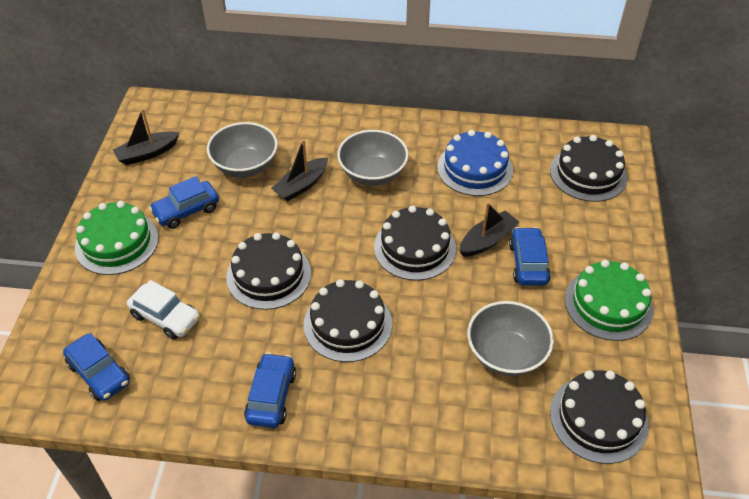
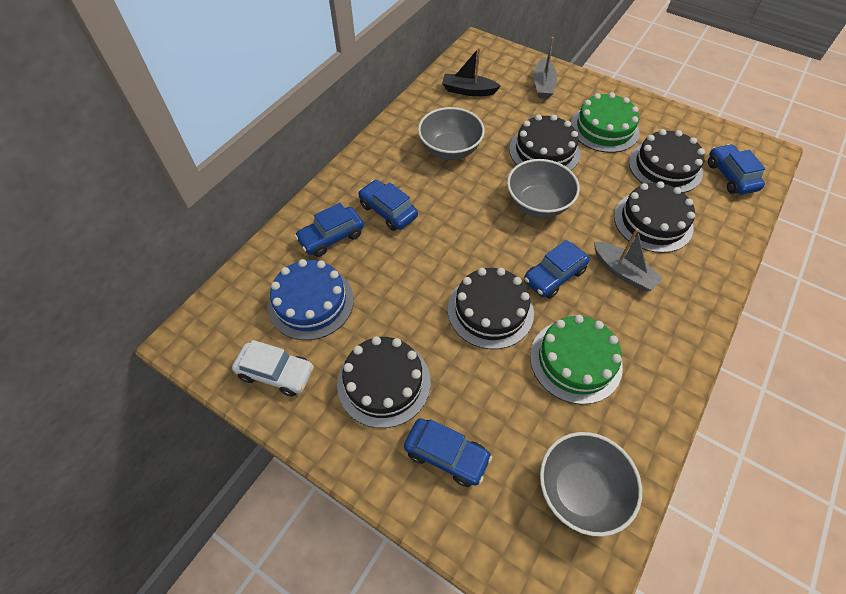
black boat: 3 -> 1
blue car: 4 -> 5
grey boat: 0 -> 2

